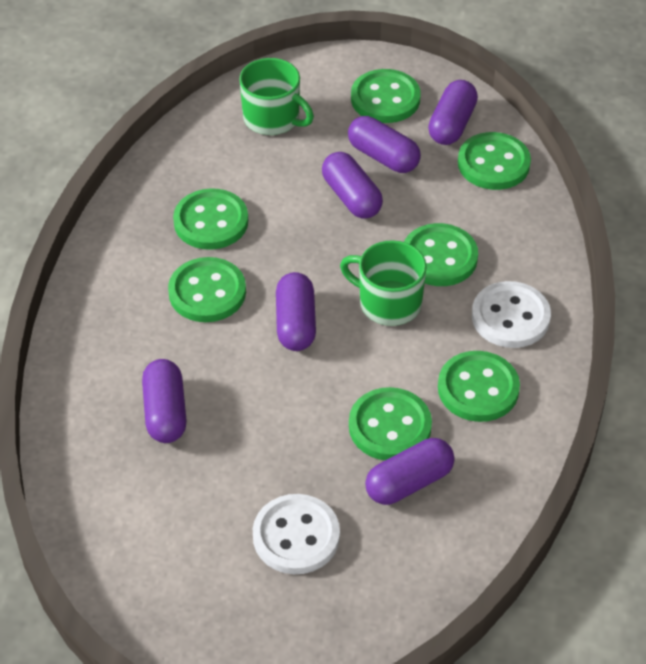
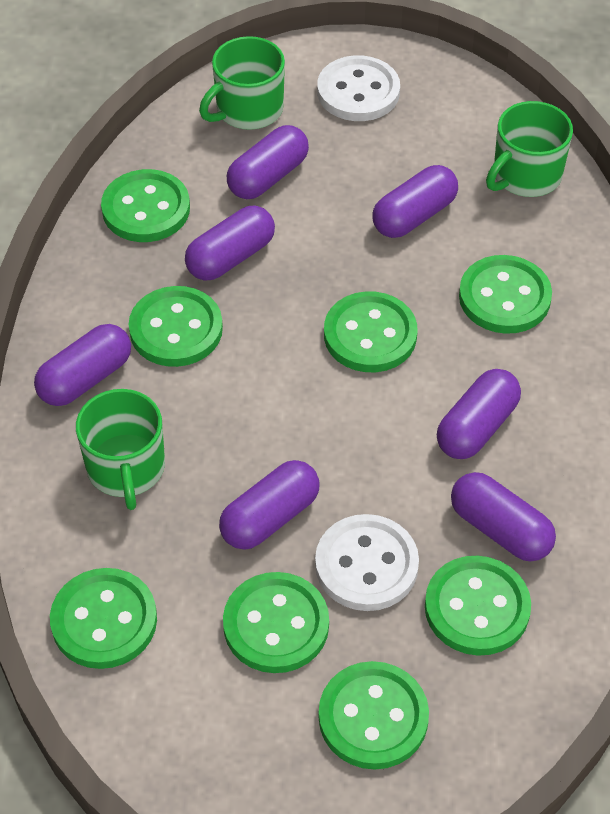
green button: 7 -> 8
green mug: 2 -> 3
purple capsule: 6 -> 7

